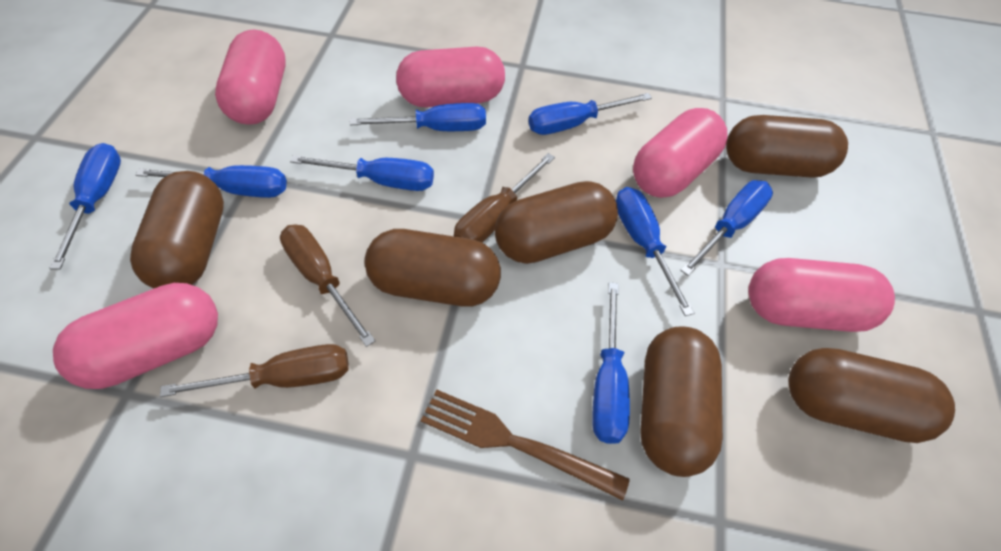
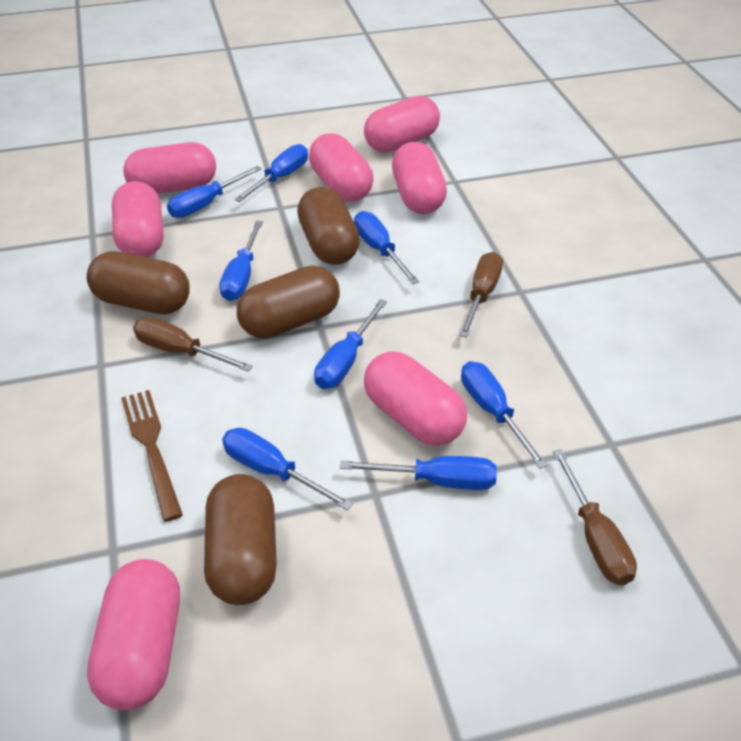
brown capsule: 6 -> 4
pink capsule: 5 -> 7

